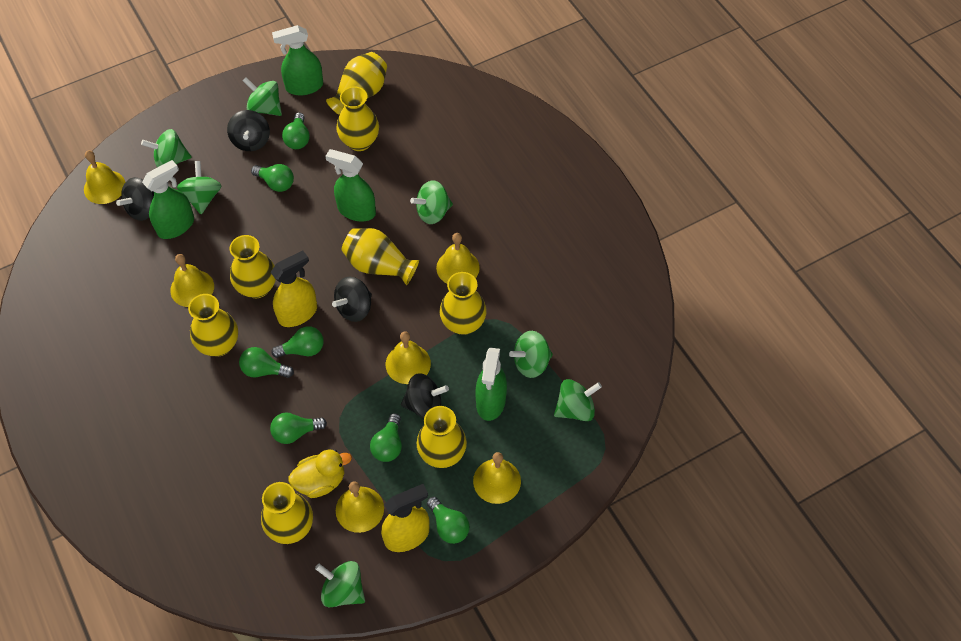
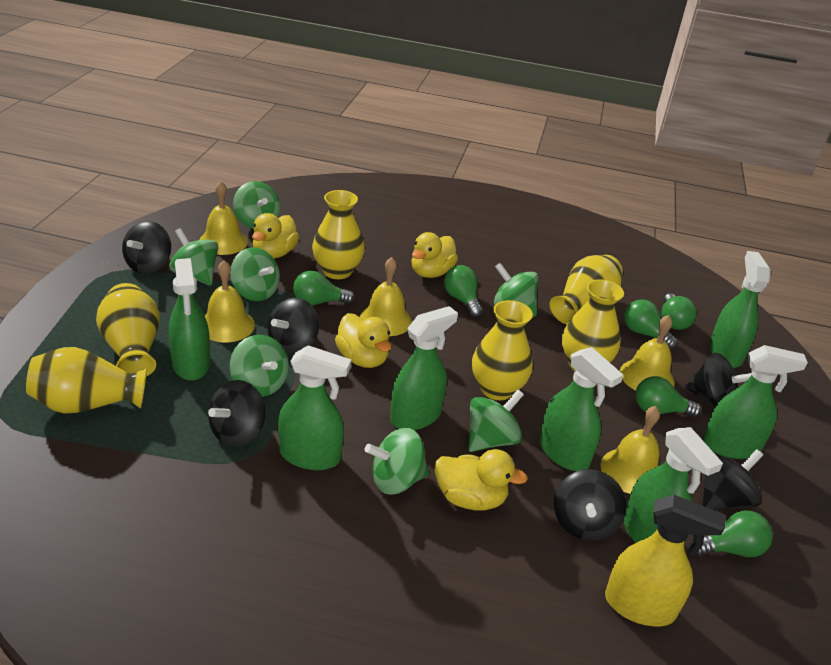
black spinning top: 4 -> 6
green light bulb: 7 -> 6
green spray bottle: 4 -> 7
yellow bell: 6 -> 5
yellow duck: 1 -> 4
yellow spray bottle: 2 -> 1
yellow vase: 8 -> 6

